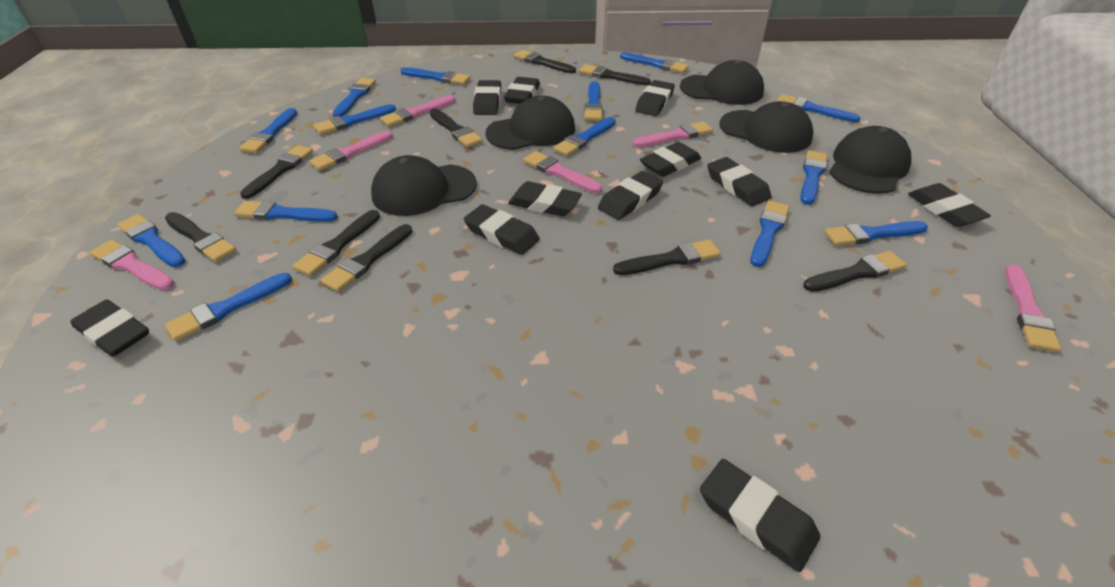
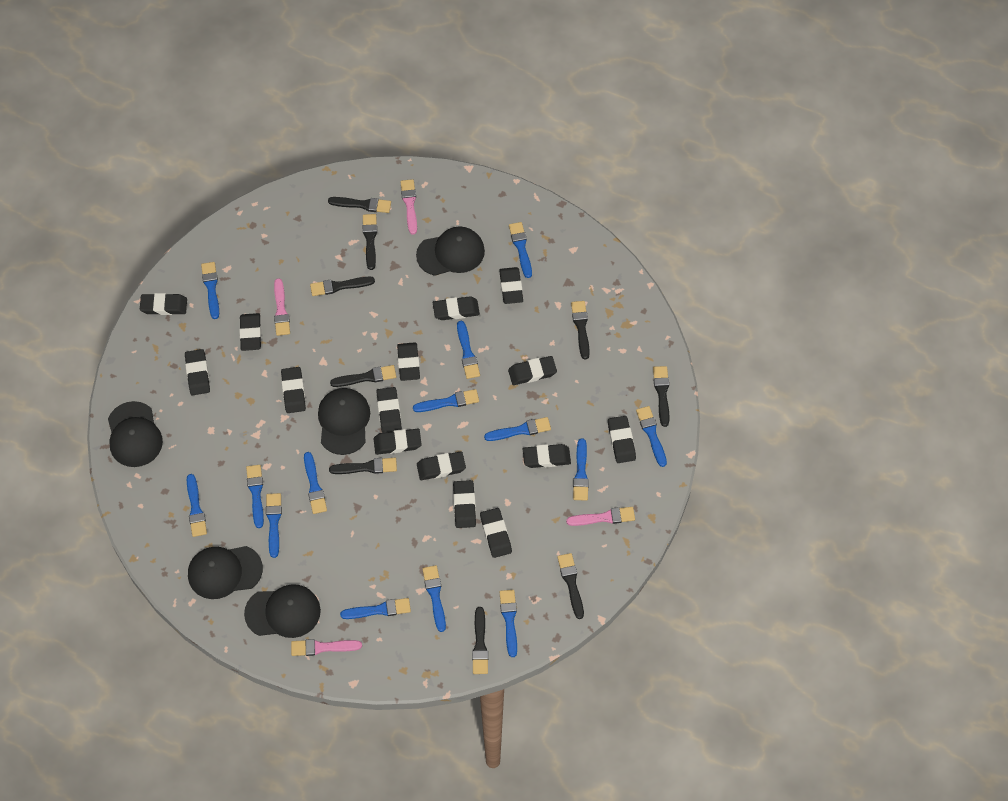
black eraser: 11 -> 15
pink brush: 6 -> 4

